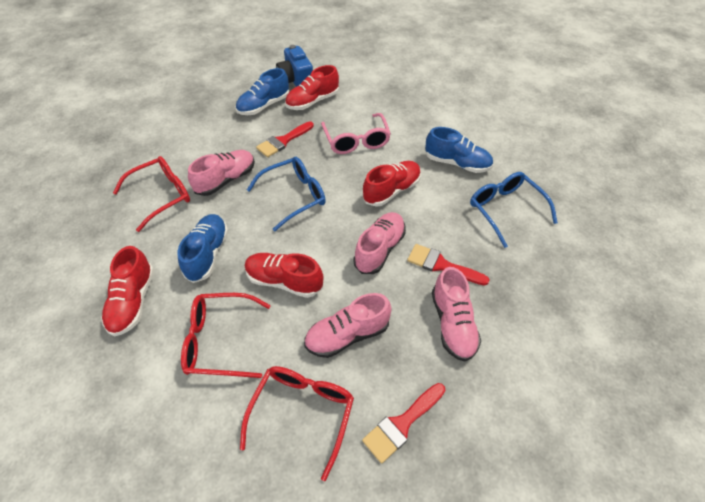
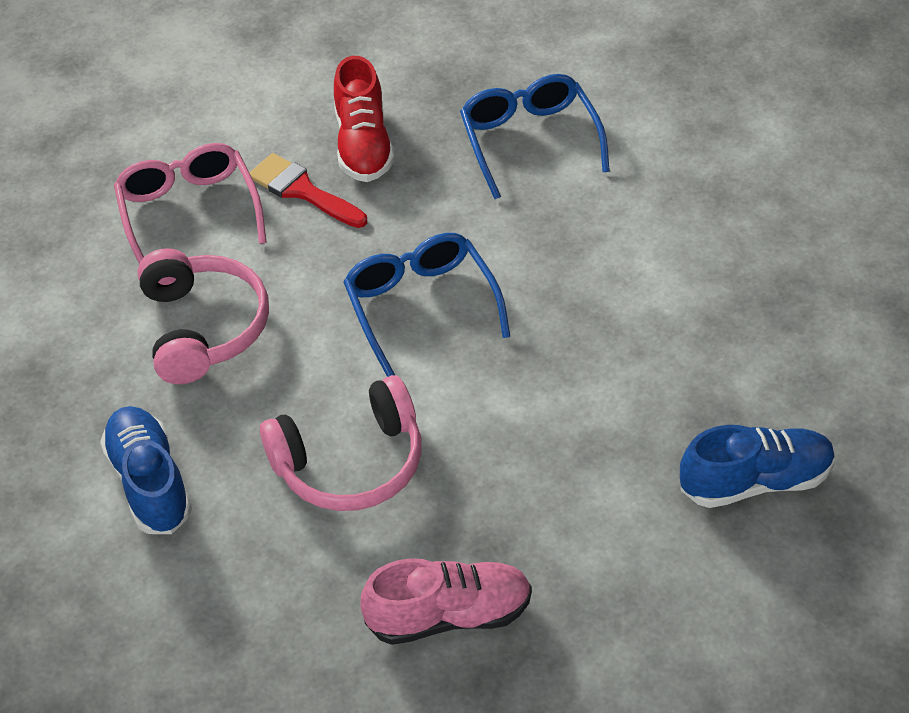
blue camera: 1 -> 0
blue shoe: 3 -> 2
pink headphones: 0 -> 2
pink shoe: 4 -> 1
red brush: 3 -> 1
red glasses: 3 -> 0
red shoe: 4 -> 1

